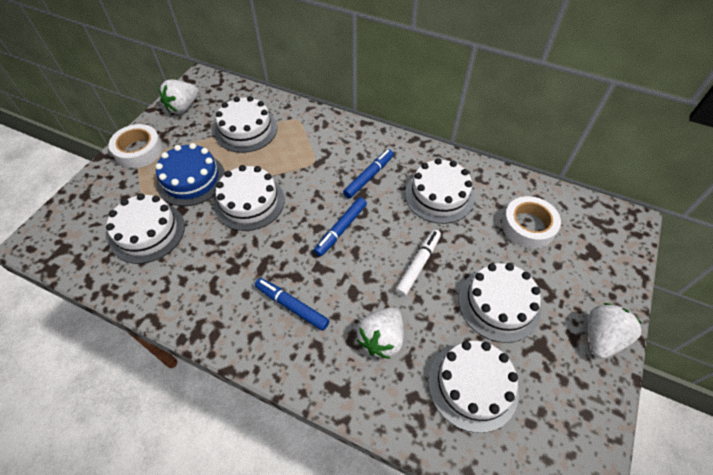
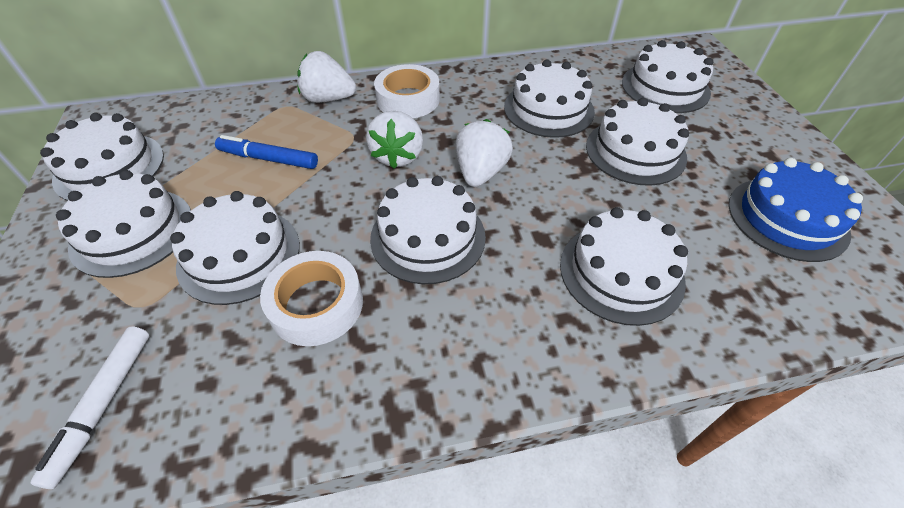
blue marker: 3 -> 1
white cake: 6 -> 8

